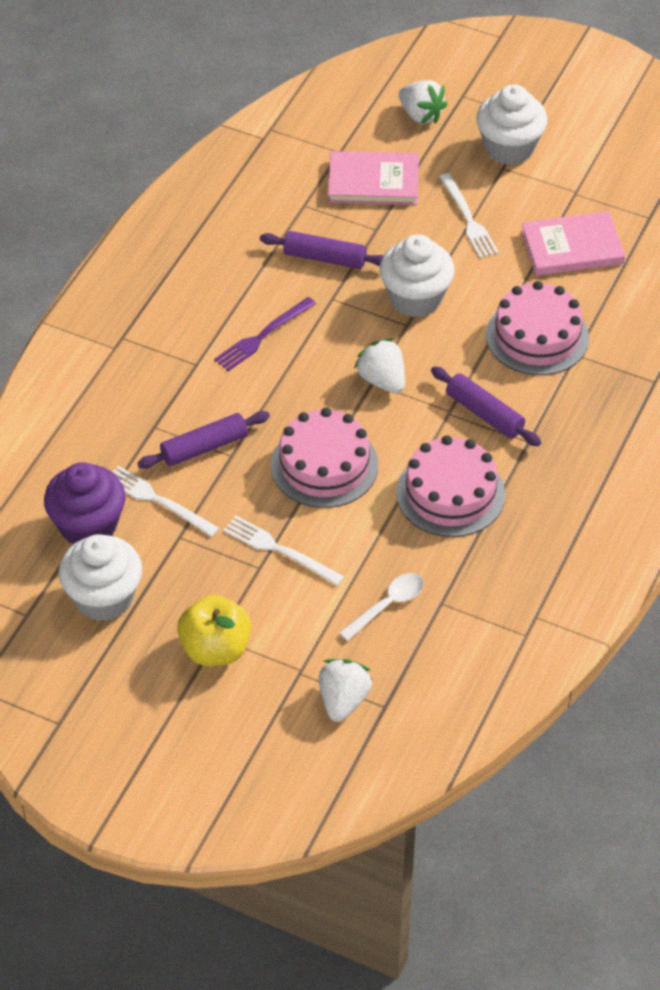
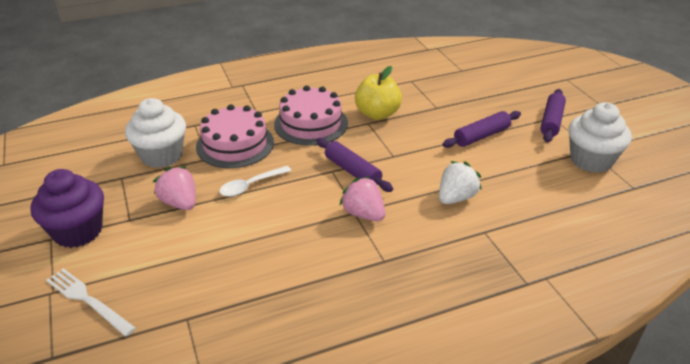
pink book: 2 -> 0
pink cake: 3 -> 2
pink strawberry: 0 -> 2
purple fork: 1 -> 0
white cupcake: 3 -> 2
white fork: 3 -> 1
white strawberry: 3 -> 1

